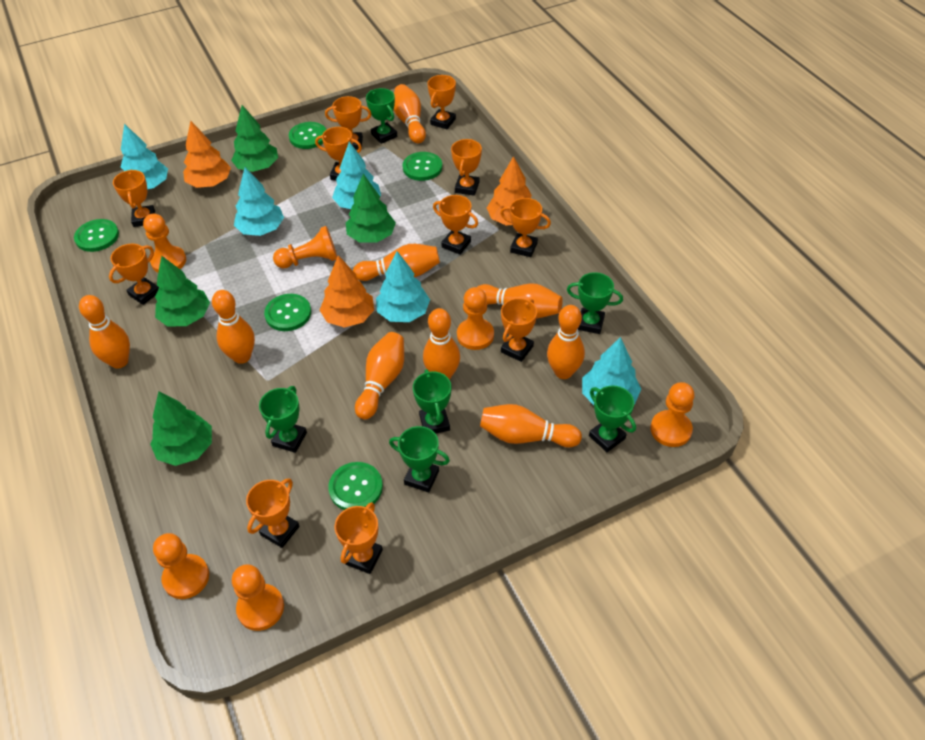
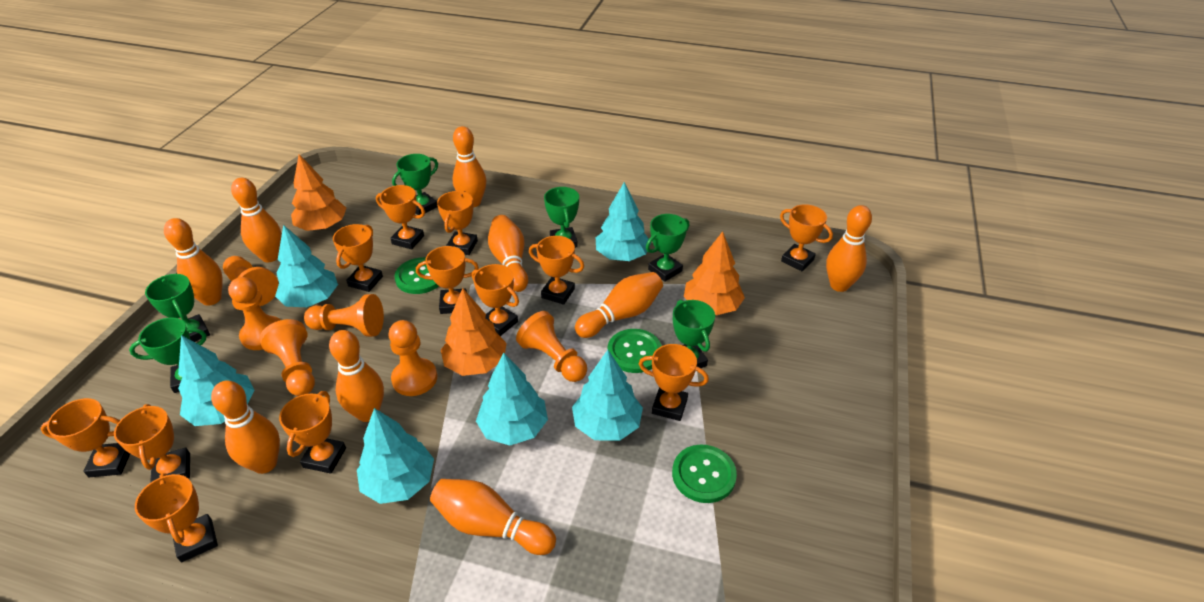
green button: 5 -> 3
green tree: 4 -> 0
orange trophy: 11 -> 12
turquoise tree: 5 -> 6

